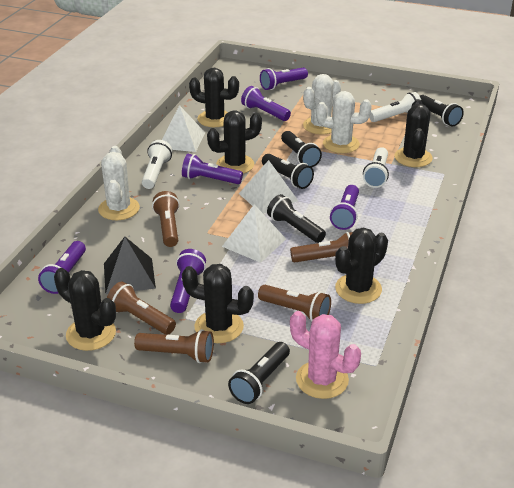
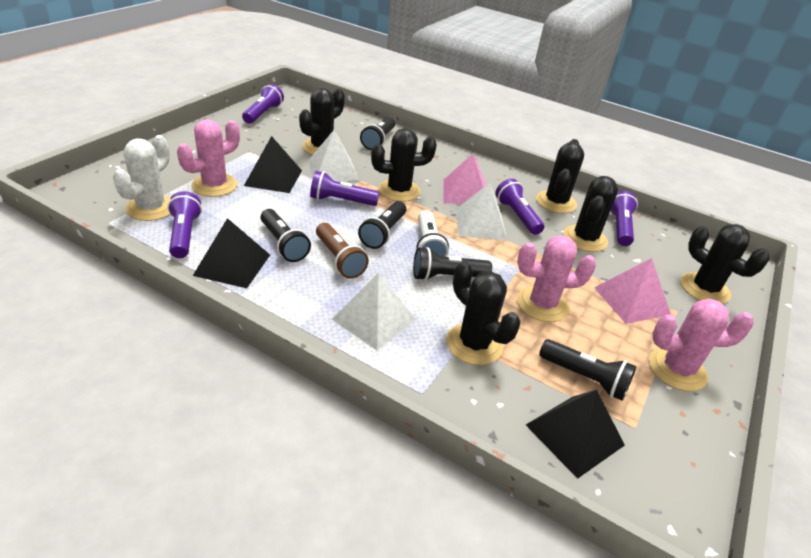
black pyramid: 1 -> 3
brown flashlight: 5 -> 1
pink cactus: 1 -> 3
pink pyramid: 0 -> 2
purple flashlight: 6 -> 5
white cactus: 3 -> 1
white flashlight: 3 -> 1

